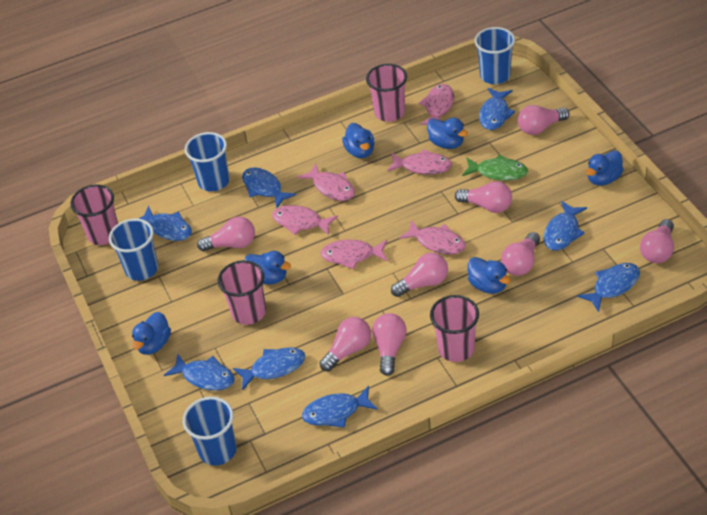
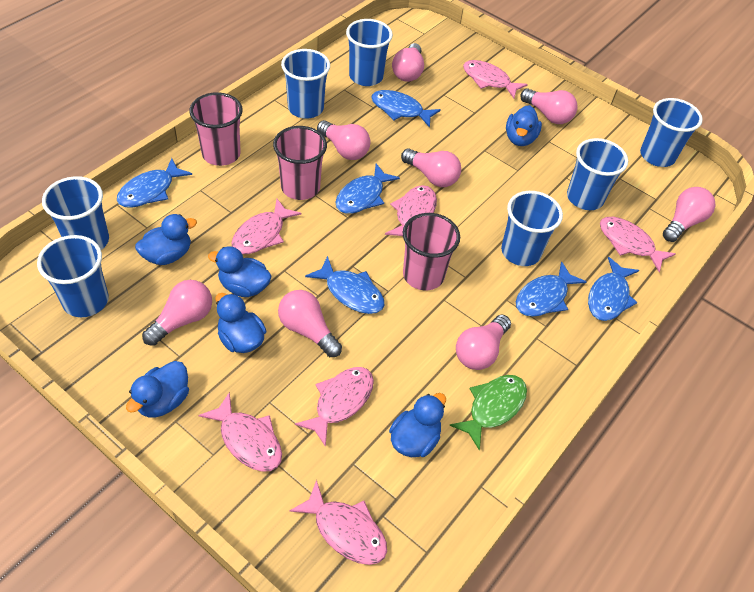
blue cup: 4 -> 7
blue fish: 8 -> 6
pink cup: 4 -> 3
pink fish: 6 -> 7

